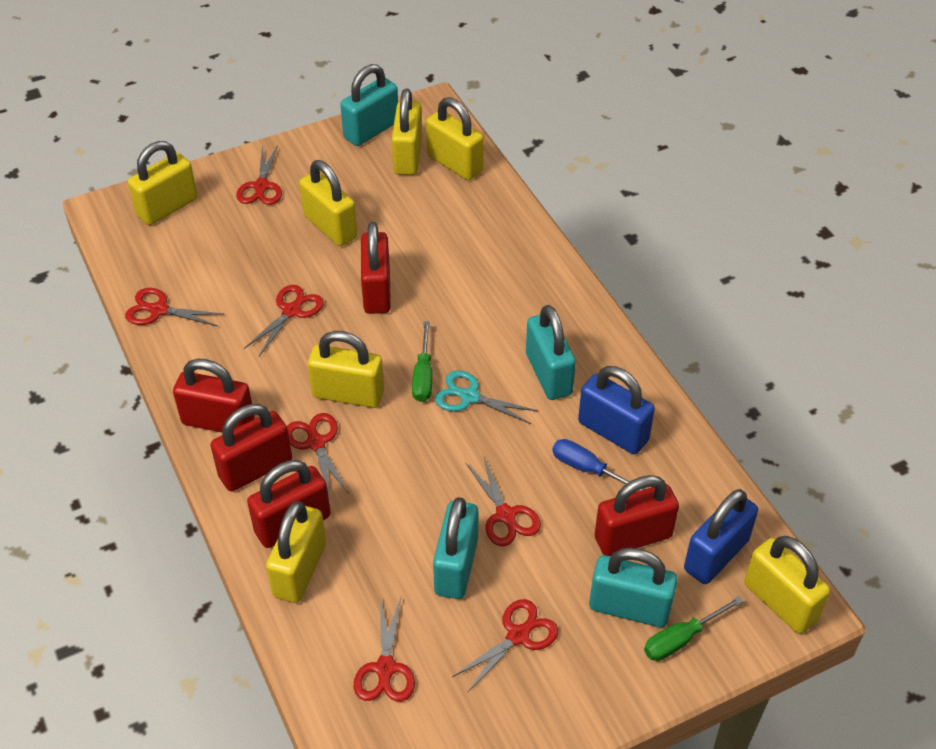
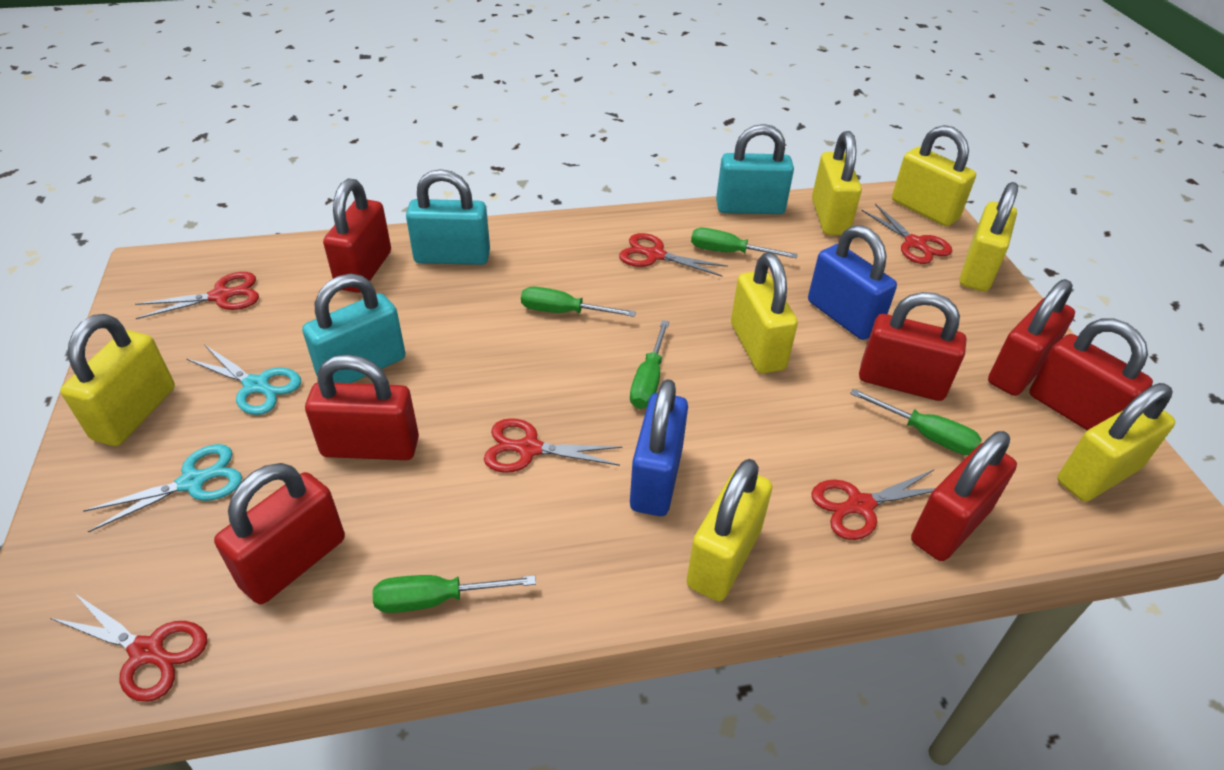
blue screwdriver: 1 -> 0
green screwdriver: 2 -> 5
red padlock: 5 -> 7
red scissors: 7 -> 6
turquoise padlock: 4 -> 3
turquoise scissors: 1 -> 2

